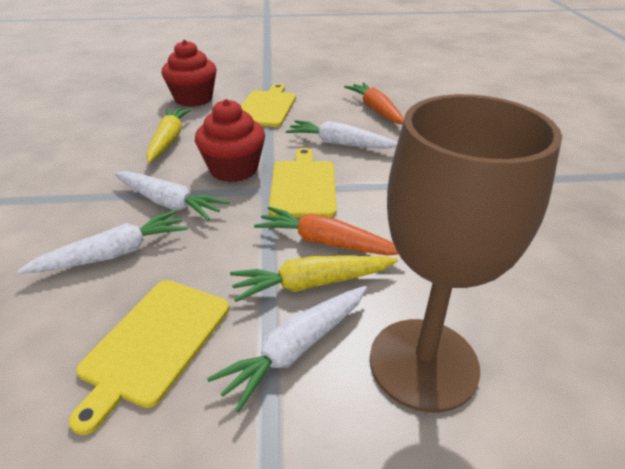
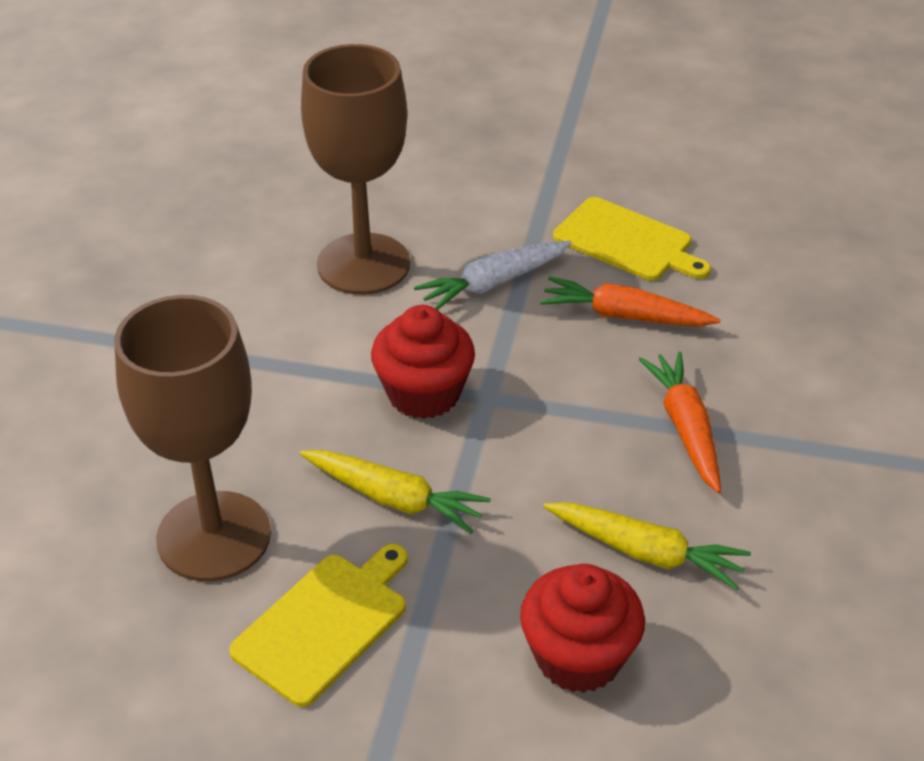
brown goblet: 1 -> 2
white carrot: 4 -> 1
yellow cutting board: 3 -> 2

